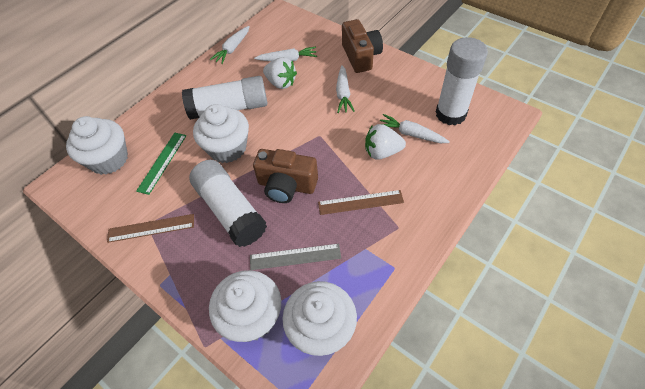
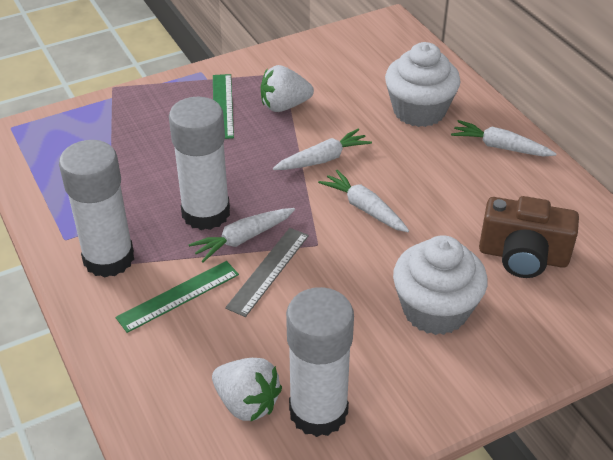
brown camera: 2 -> 1
brown ruler: 2 -> 0
green ruler: 1 -> 2
white cupcake: 4 -> 2

